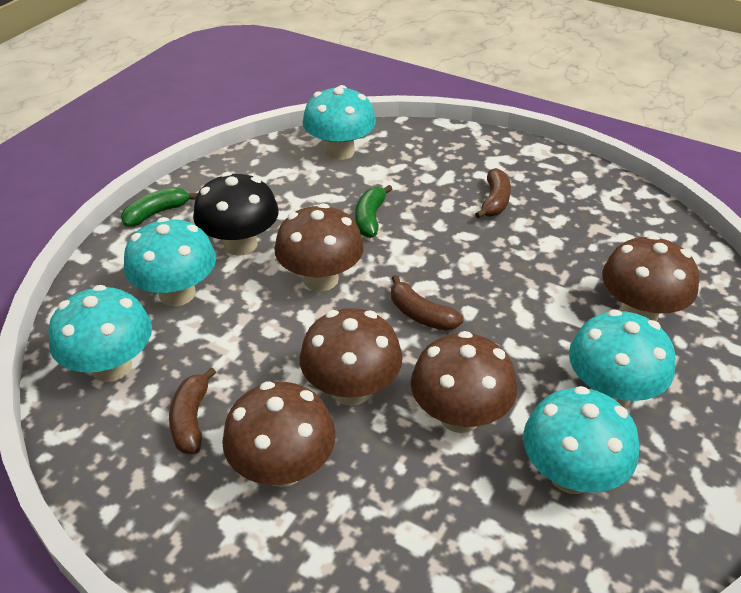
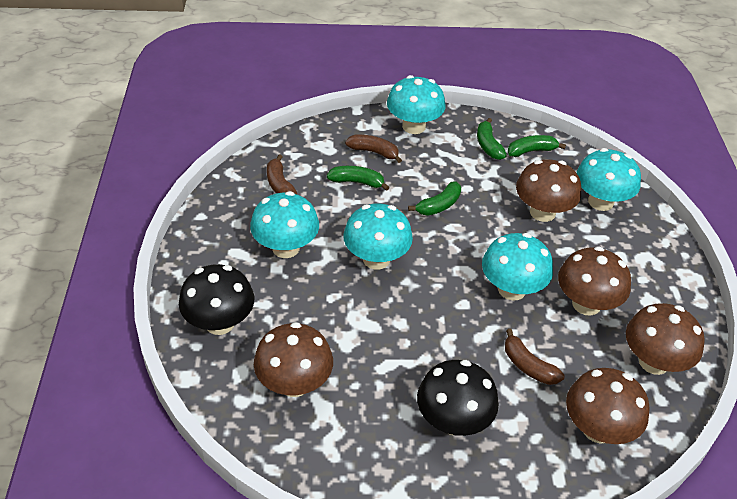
black mushroom: 1 -> 2
green banana: 2 -> 4

